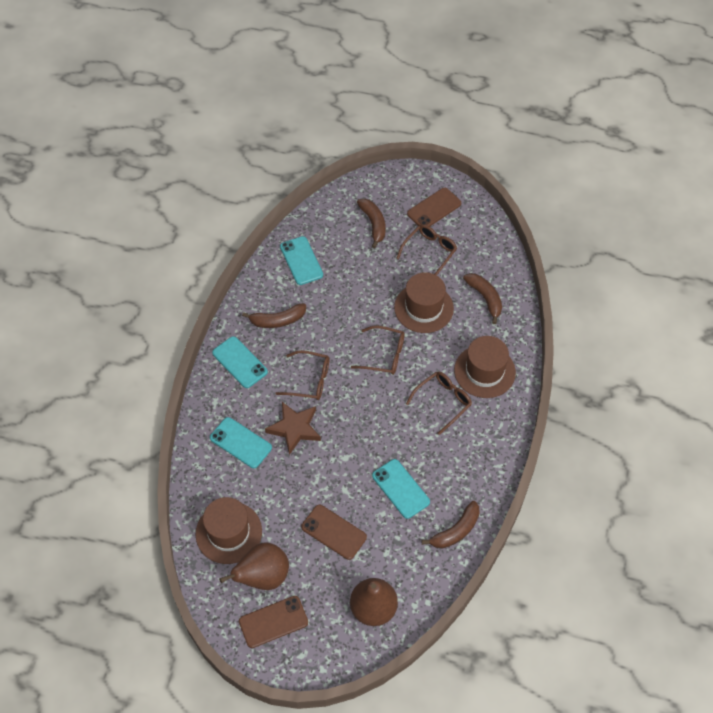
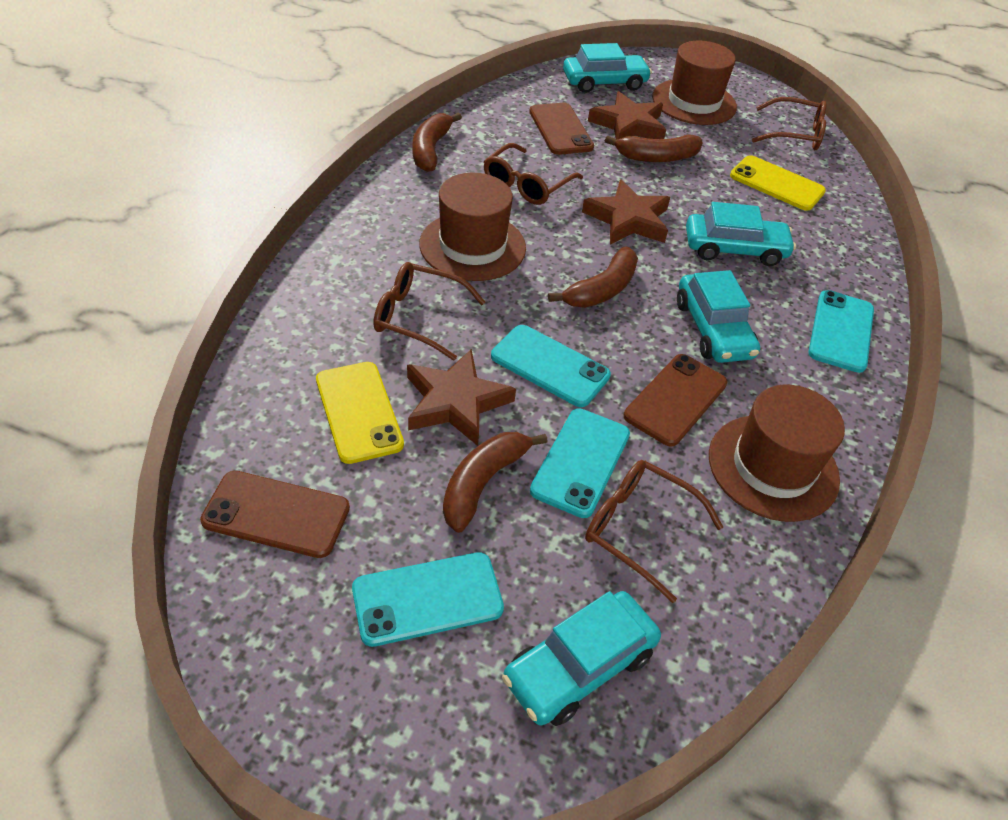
brown pear: 2 -> 0
brown star: 1 -> 3
turquoise car: 0 -> 4
yellow phone: 0 -> 2

